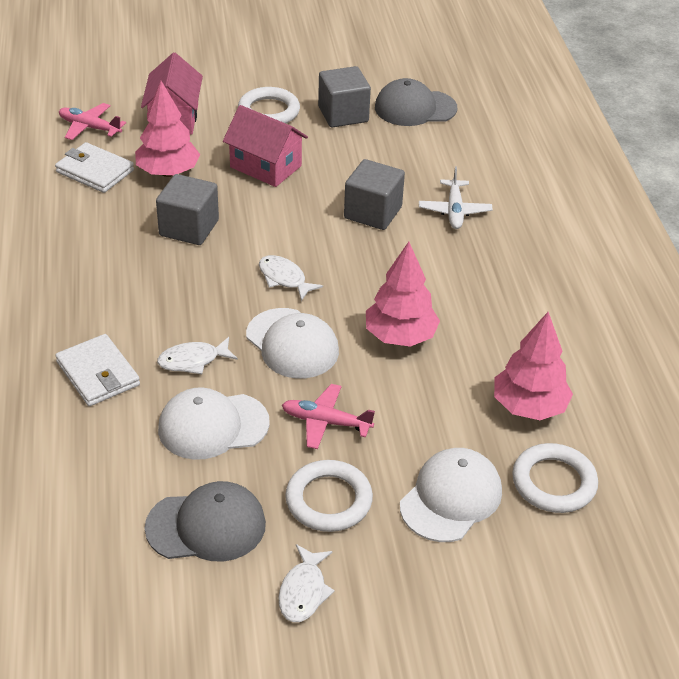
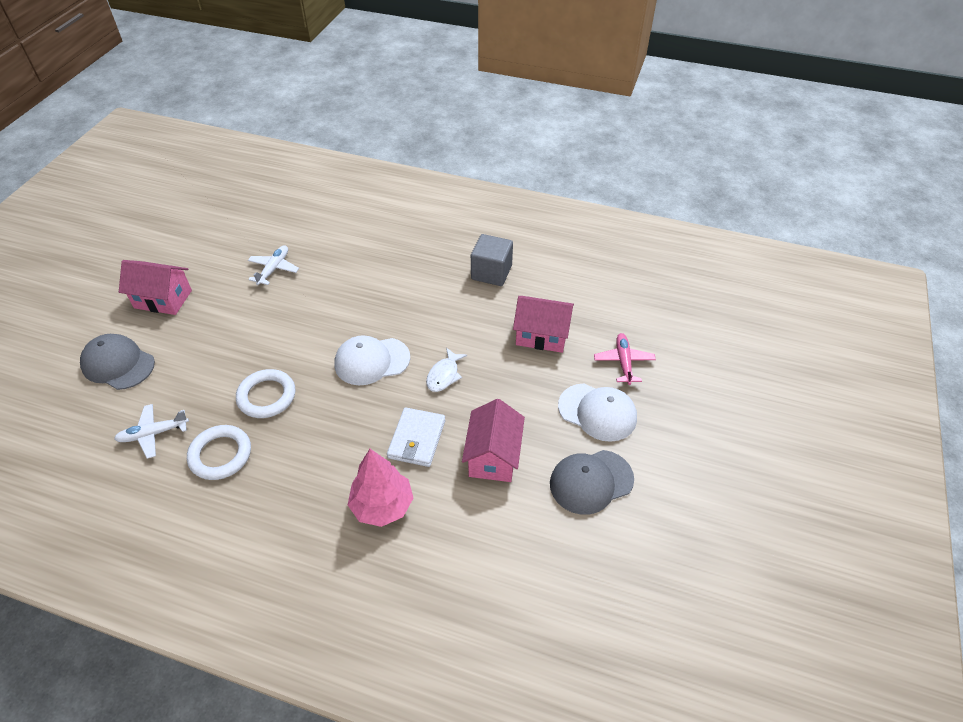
grey cube: 3 -> 1
pink house: 2 -> 3
pink plane: 2 -> 1
pink tree: 3 -> 1
white cap: 3 -> 2
white fish: 3 -> 1
white plane: 1 -> 2
white ring: 3 -> 2
white wallet: 2 -> 1

